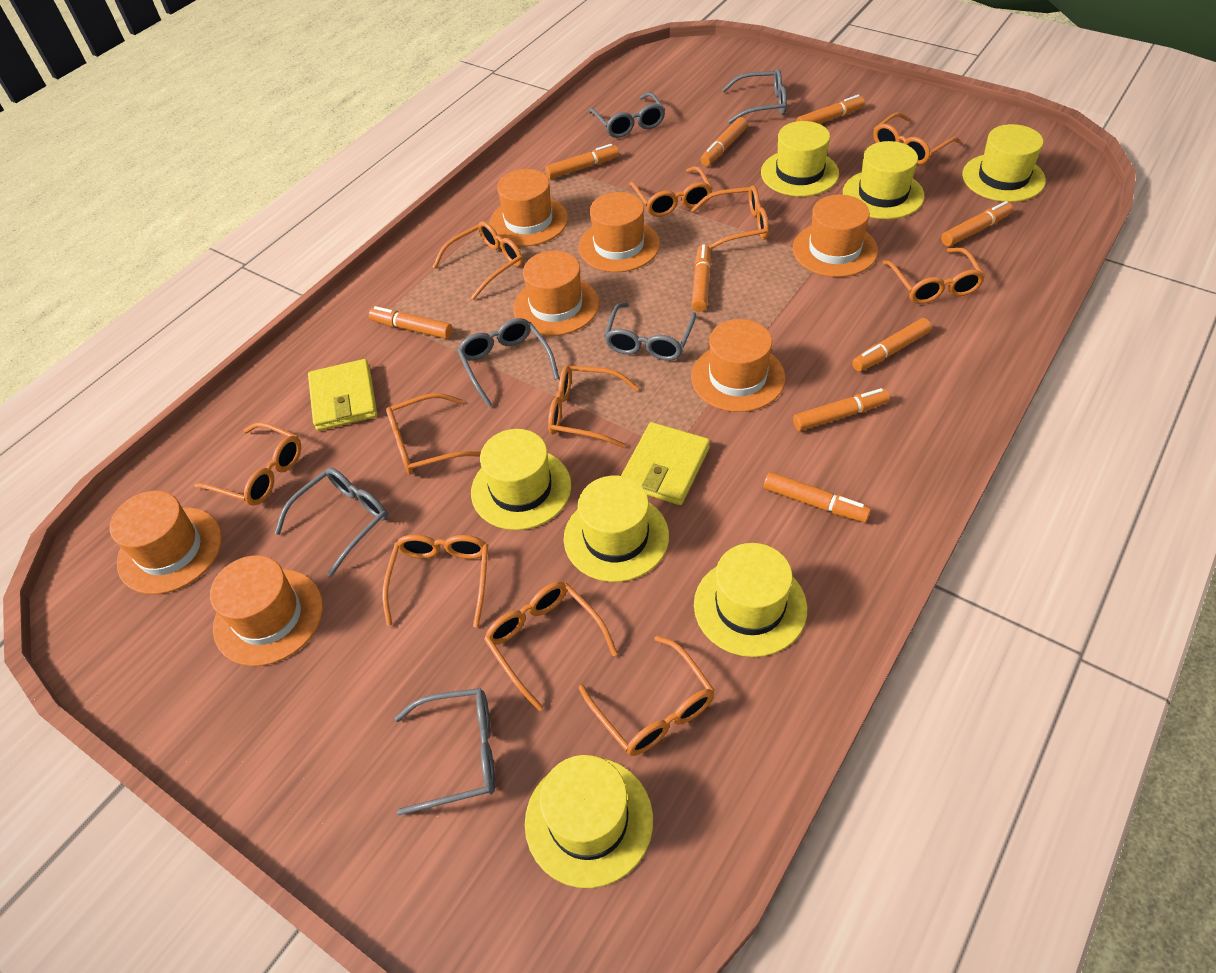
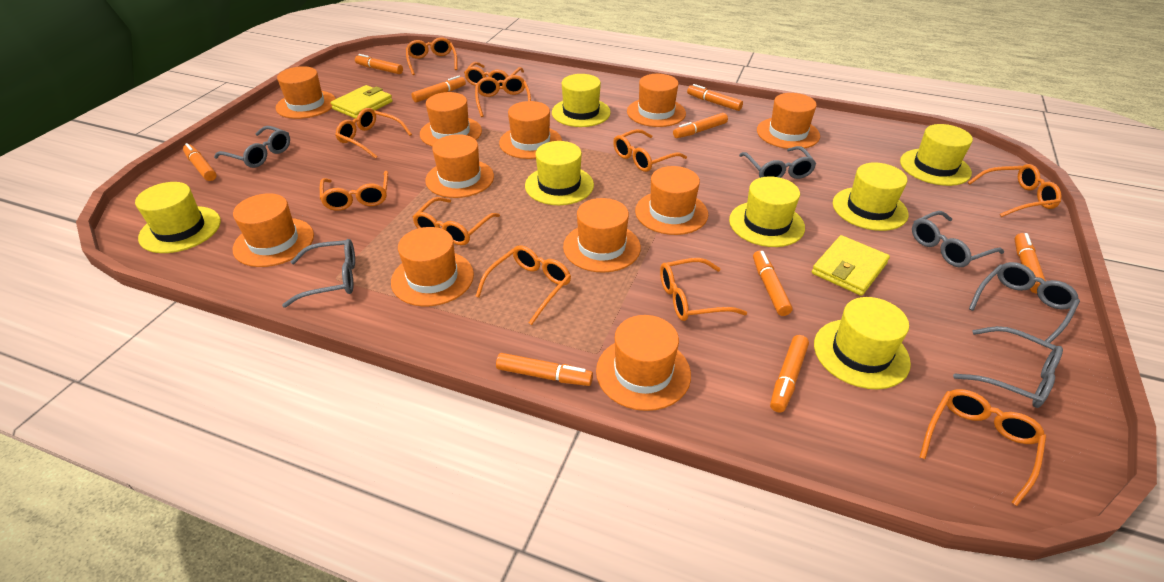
orange hat: 7 -> 11

